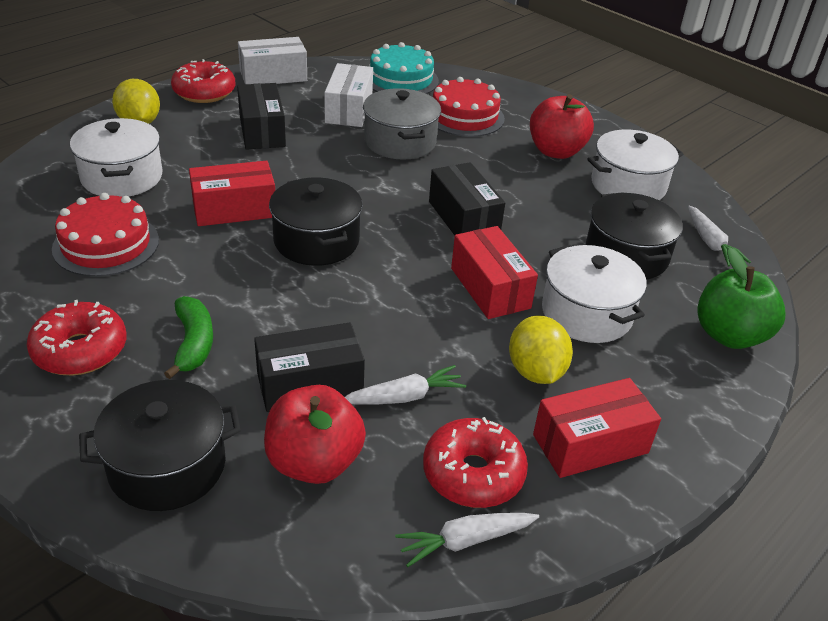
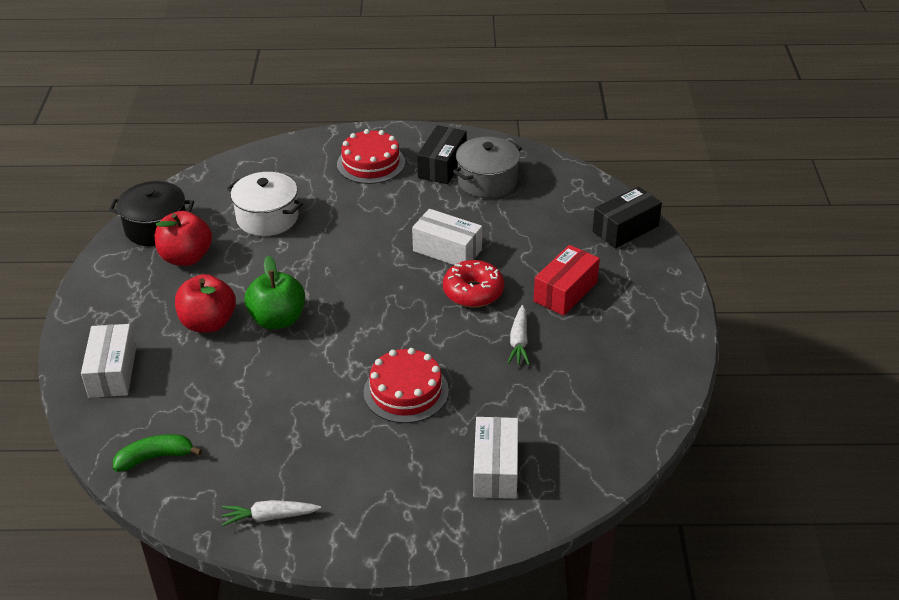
black box: 3 -> 2
black pot: 3 -> 1
red box: 3 -> 1
red donut: 3 -> 1
turquoise cake: 1 -> 0
white box: 2 -> 3
white carrot: 3 -> 2
white pot: 3 -> 1
yellow lemon: 2 -> 0

